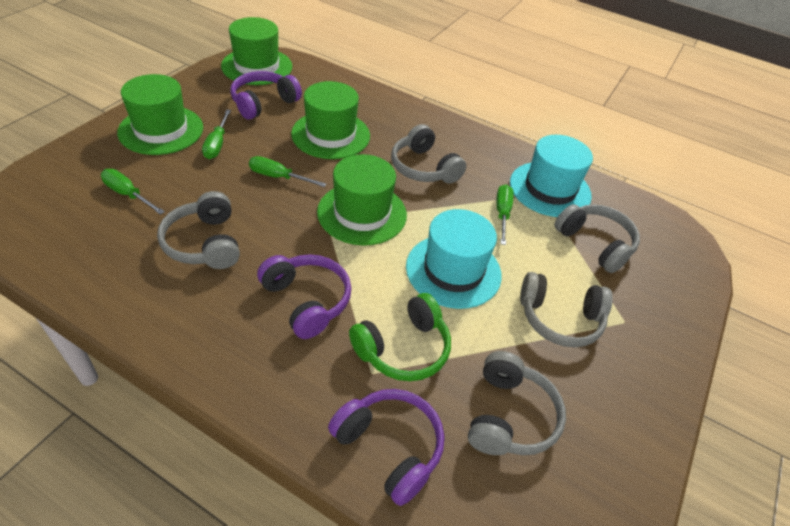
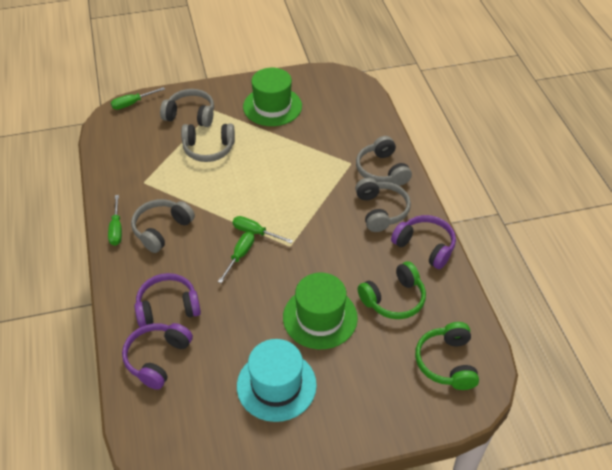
green hat: 4 -> 2
green headphones: 1 -> 2
turquoise hat: 2 -> 1

